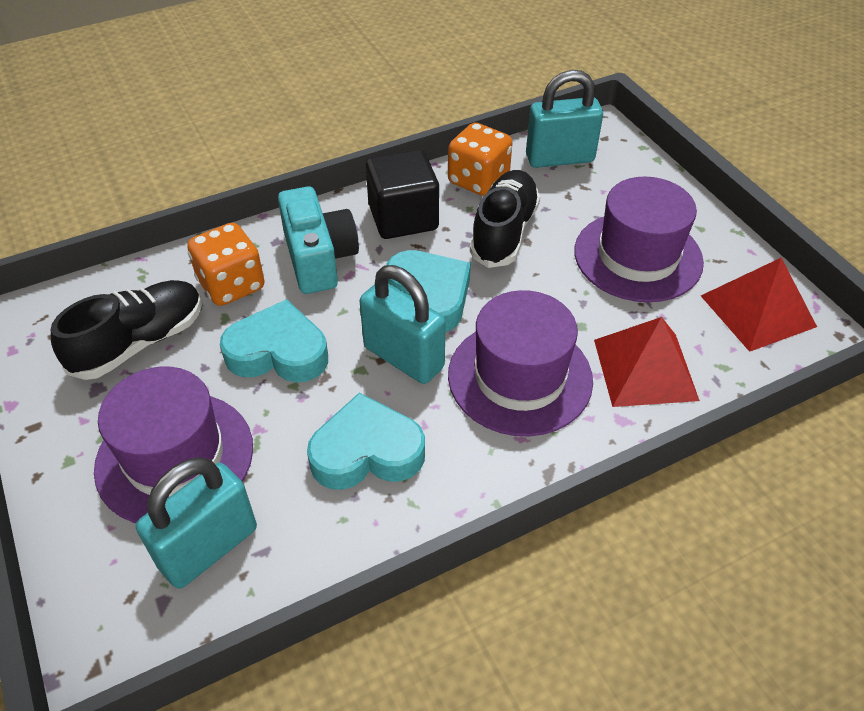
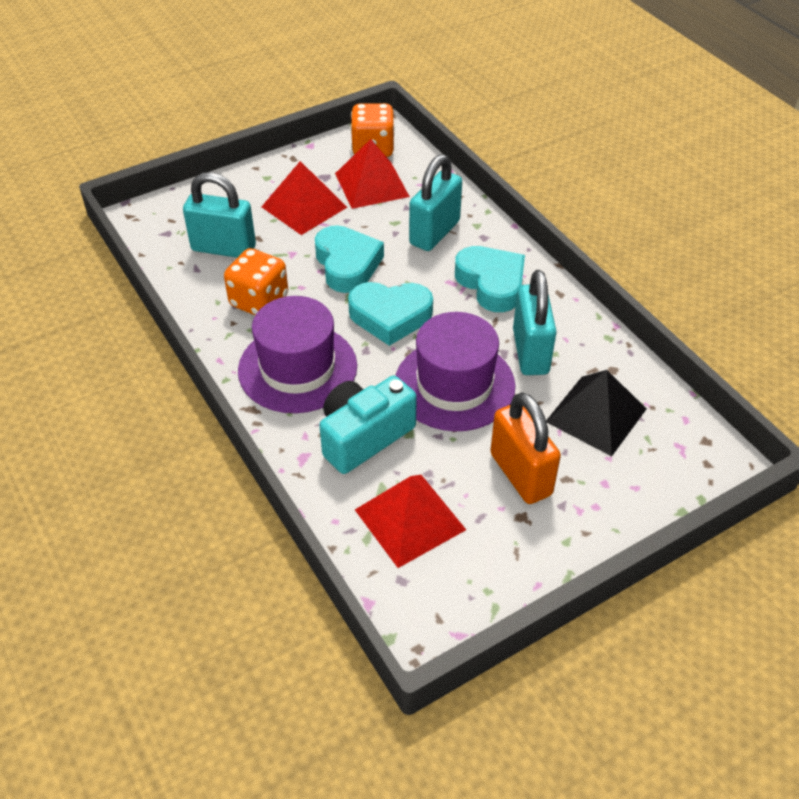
black cube: 1 -> 0
black pyramid: 0 -> 1
black shoe: 2 -> 0
orange padlock: 0 -> 1
purple hat: 3 -> 2
red pyramid: 2 -> 3

